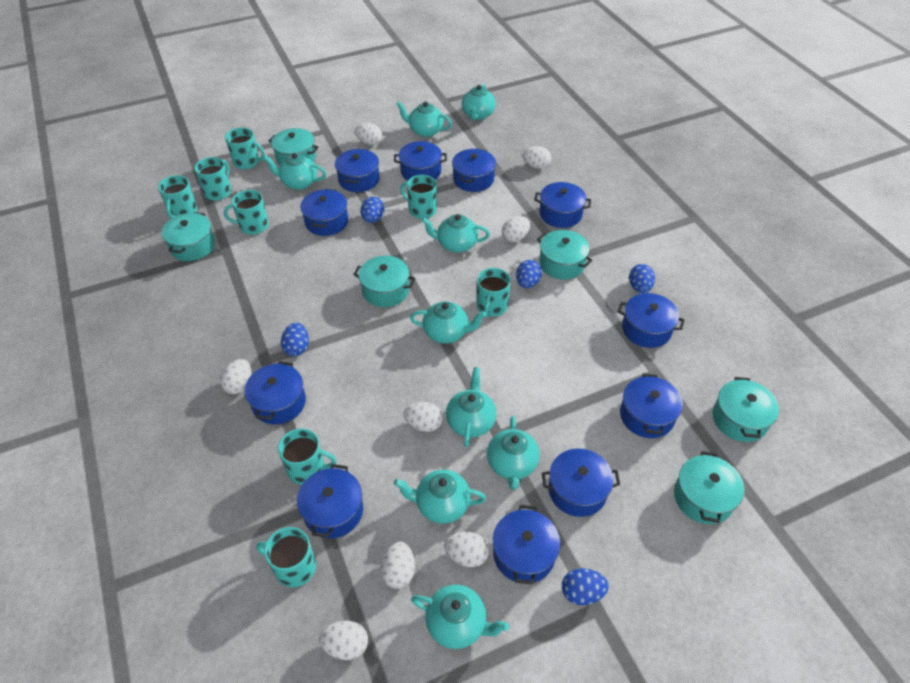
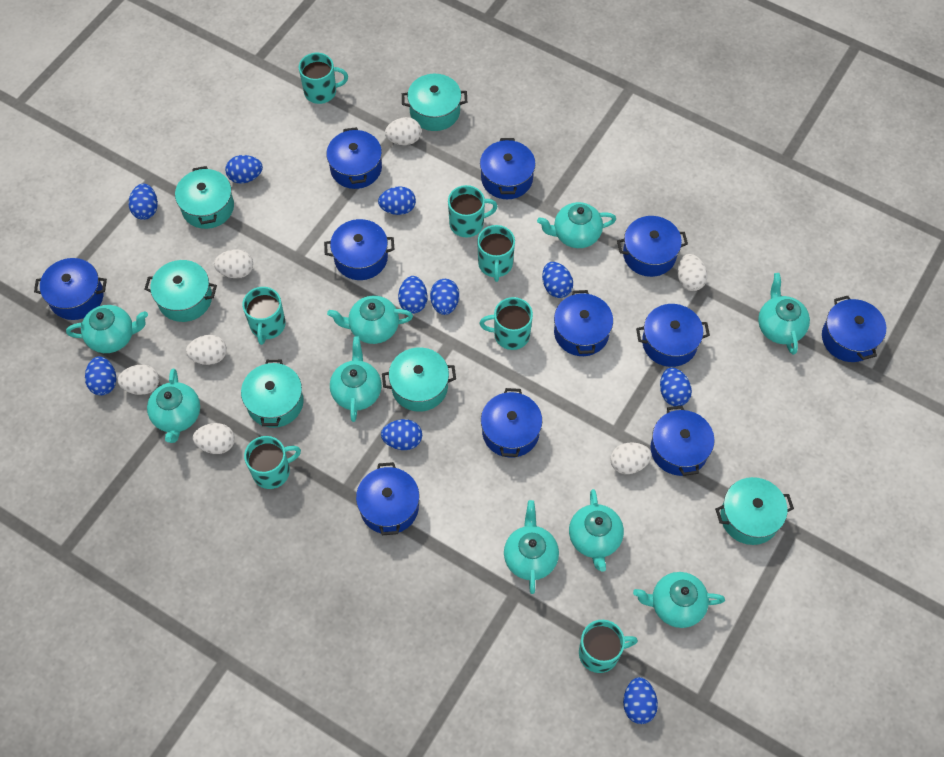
blue egg: 5 -> 10
turquoise mug: 8 -> 7
white egg: 8 -> 7

